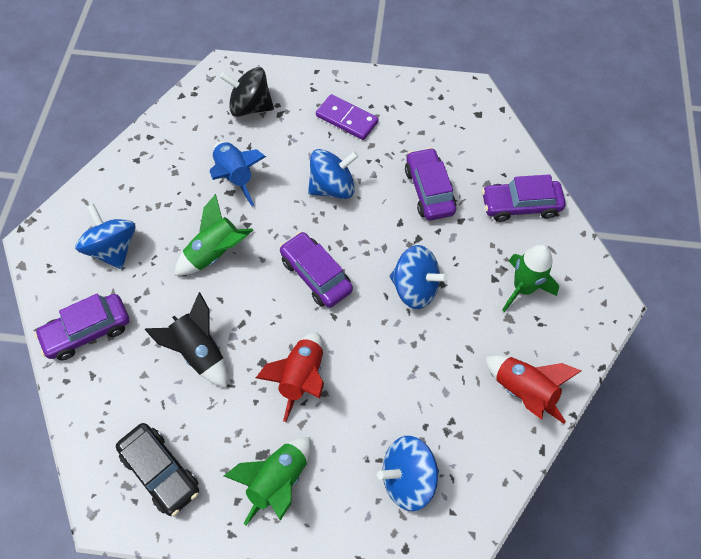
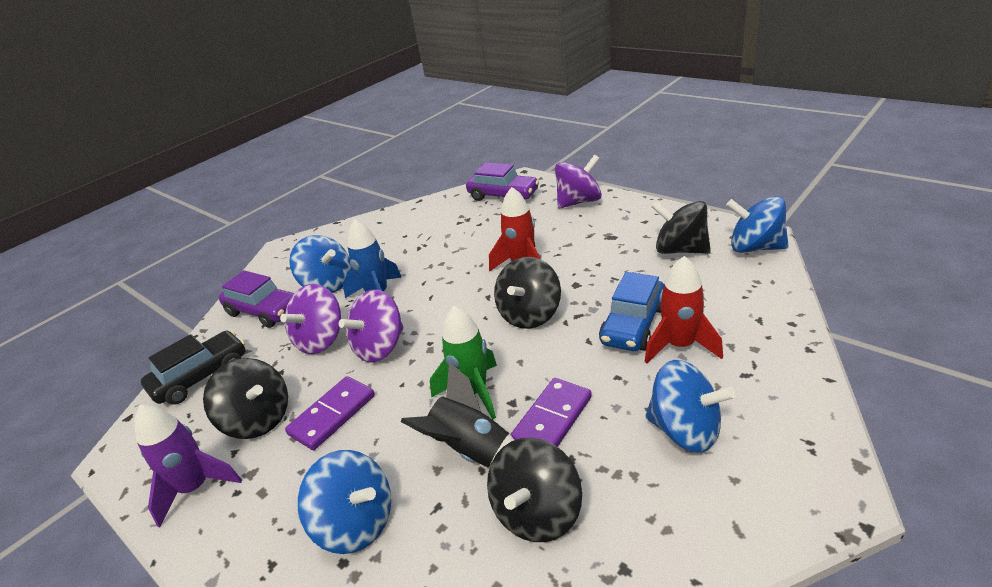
black spinning top: 1 -> 4
blue car: 0 -> 1
green rocket: 3 -> 1
purple car: 4 -> 2
purple domino: 1 -> 2
purple rocket: 0 -> 1
purple spinning top: 0 -> 3

